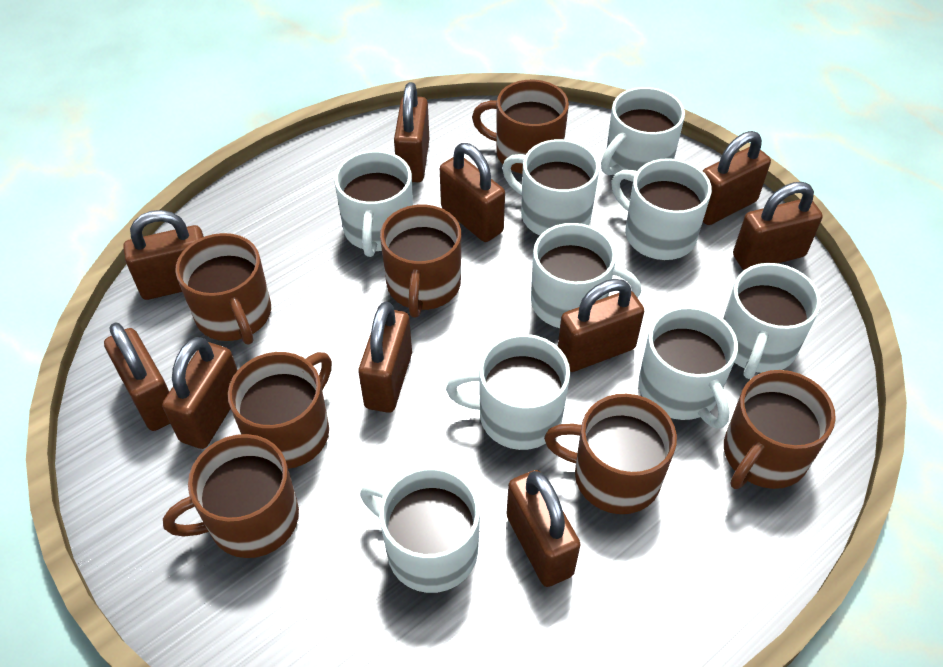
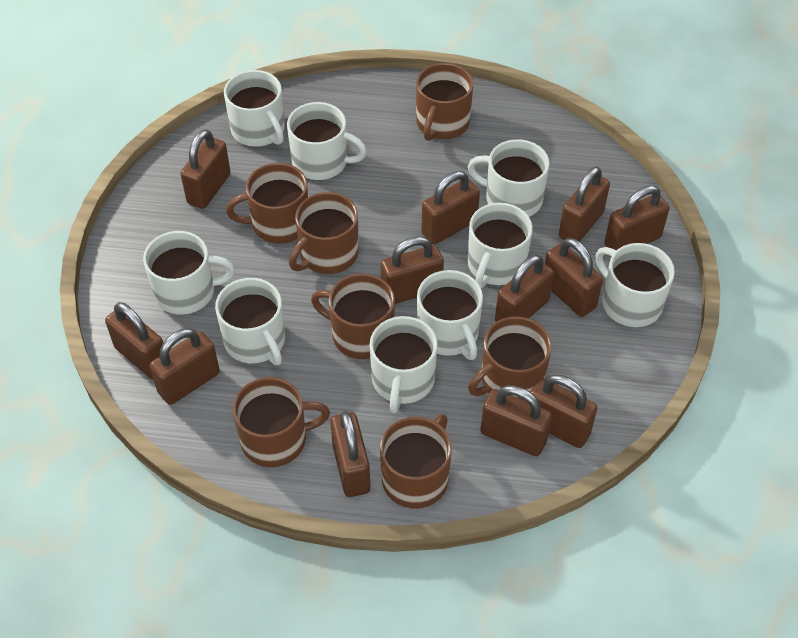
brown padlock: 10 -> 12

